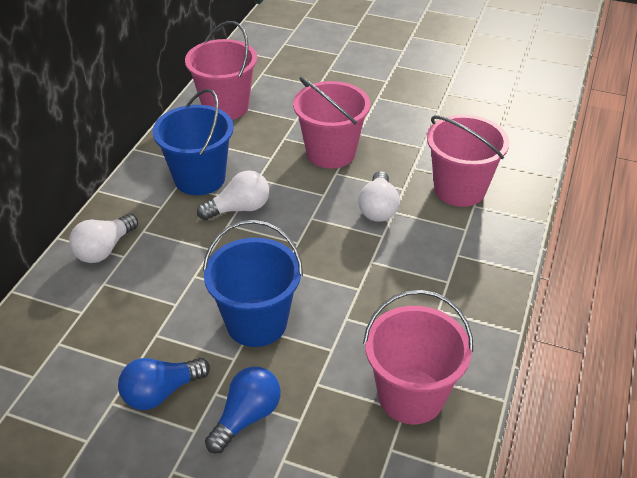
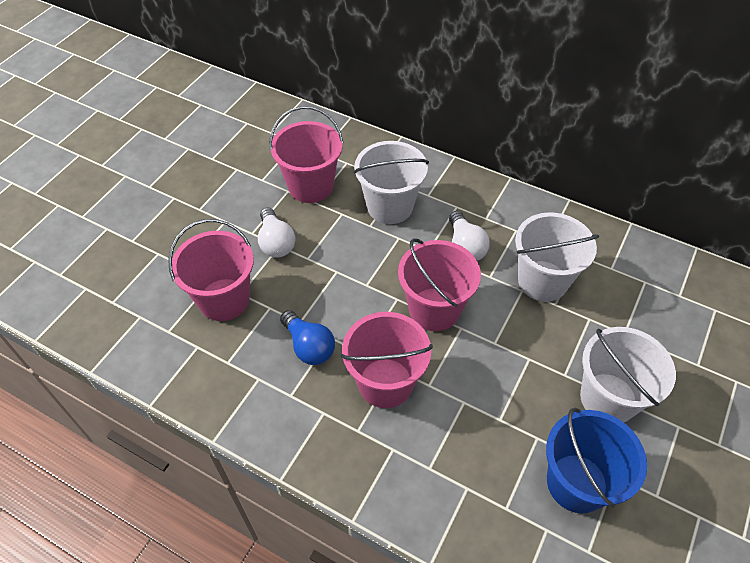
blue bucket: 2 -> 1
blue light bulb: 2 -> 1
white bucket: 0 -> 3
white light bulb: 3 -> 2

